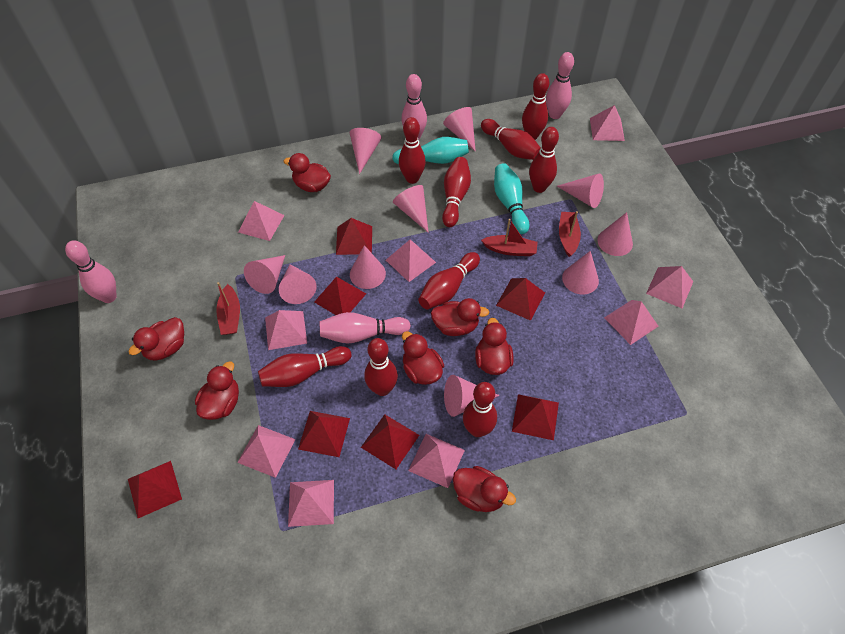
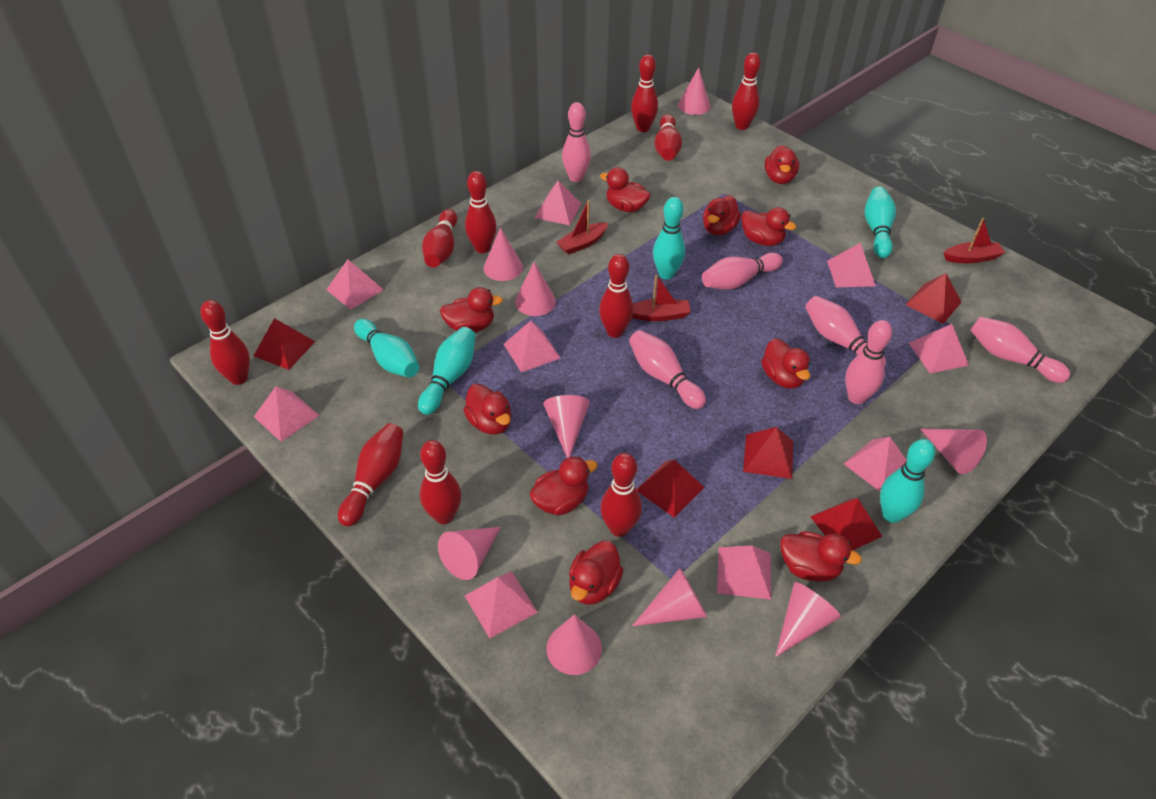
pink bowling pin: 4 -> 6
pink cone: 10 -> 9
red bowling pin: 9 -> 10
red duck: 7 -> 10
red pyramid: 7 -> 5
turquoise bowling pin: 2 -> 5

